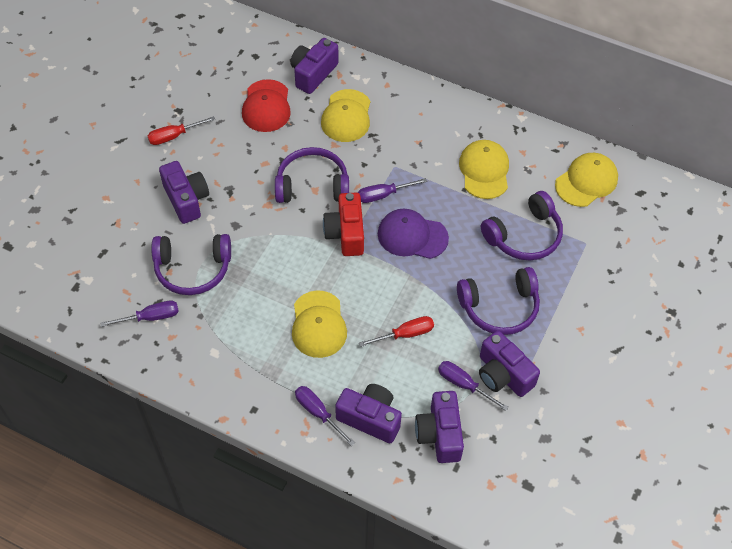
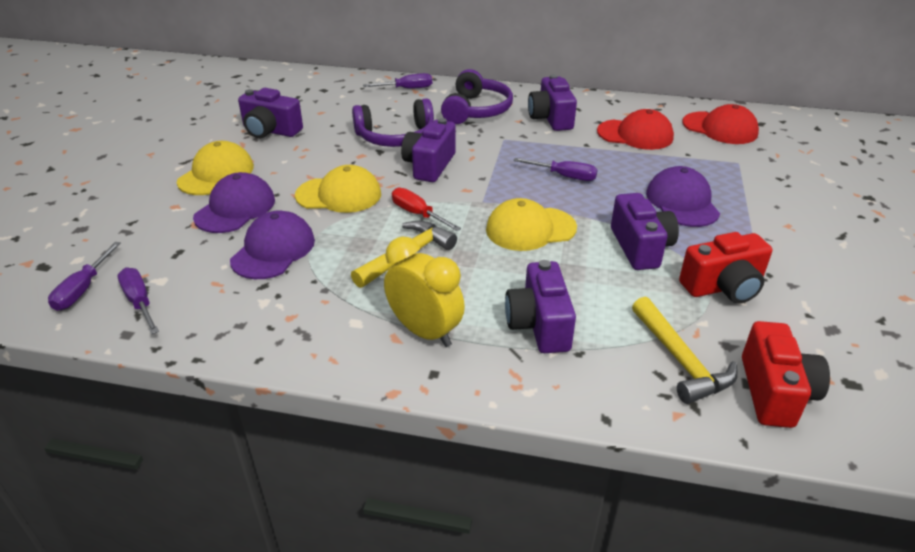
purple cap: 1 -> 3
purple headphones: 4 -> 2
red camera: 1 -> 2
red cap: 1 -> 2
red screwdriver: 2 -> 1
yellow cap: 4 -> 3
yellow clock: 0 -> 1
yellow hammer: 0 -> 2

